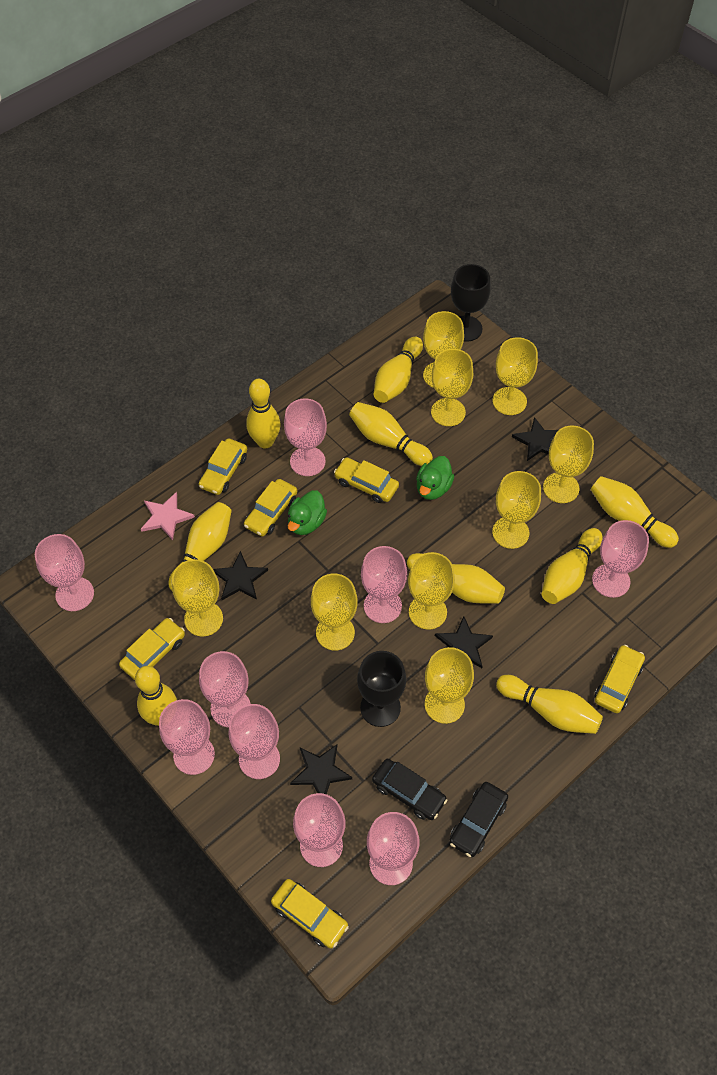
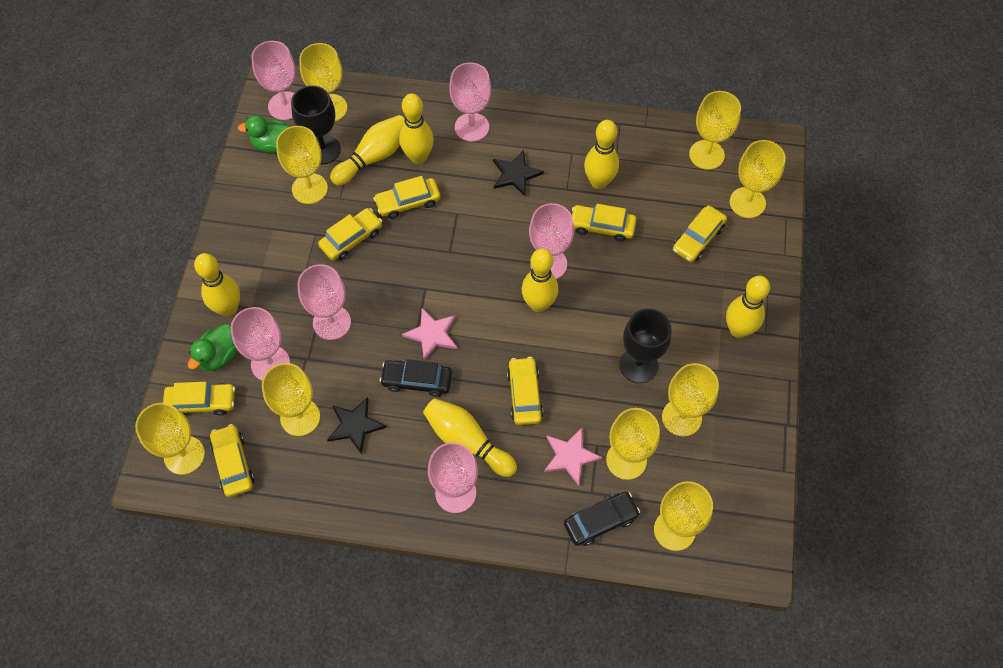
black star: 4 -> 2
pink goblet: 9 -> 6
pink star: 1 -> 2
yellow bowling pin: 9 -> 7
yellow car: 6 -> 7

